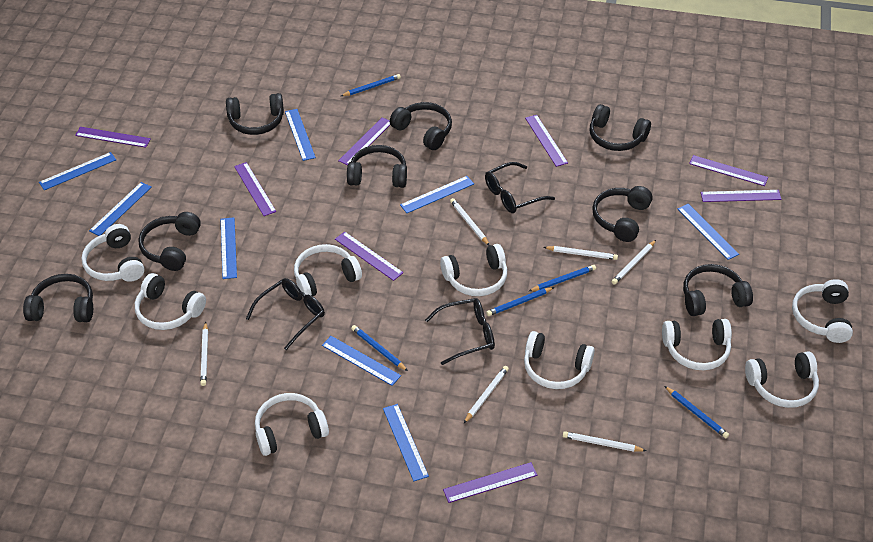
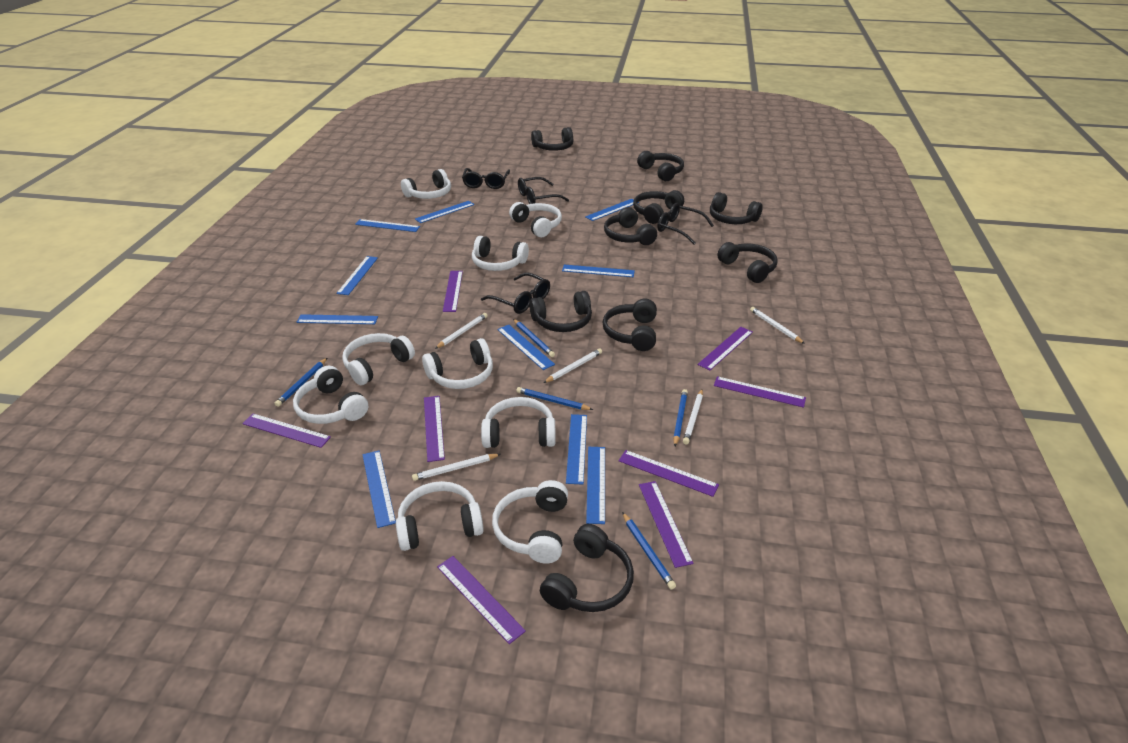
black glasses: 3 -> 4
black headphones: 8 -> 9
blue ruler: 8 -> 10
white pencil: 6 -> 5

